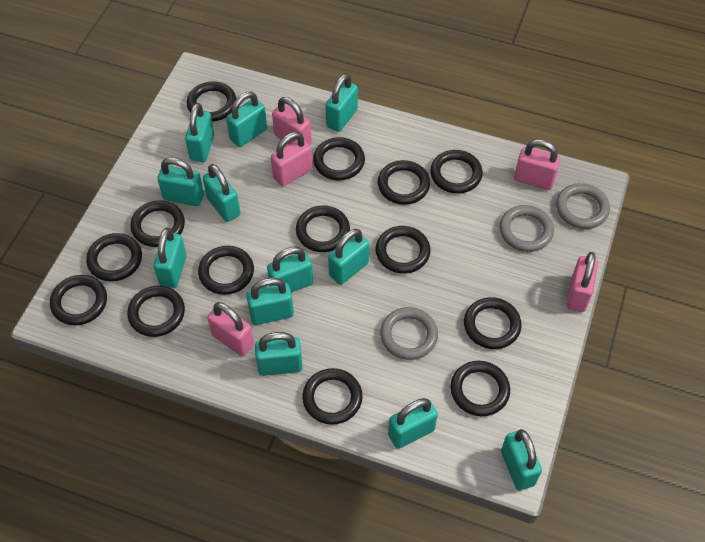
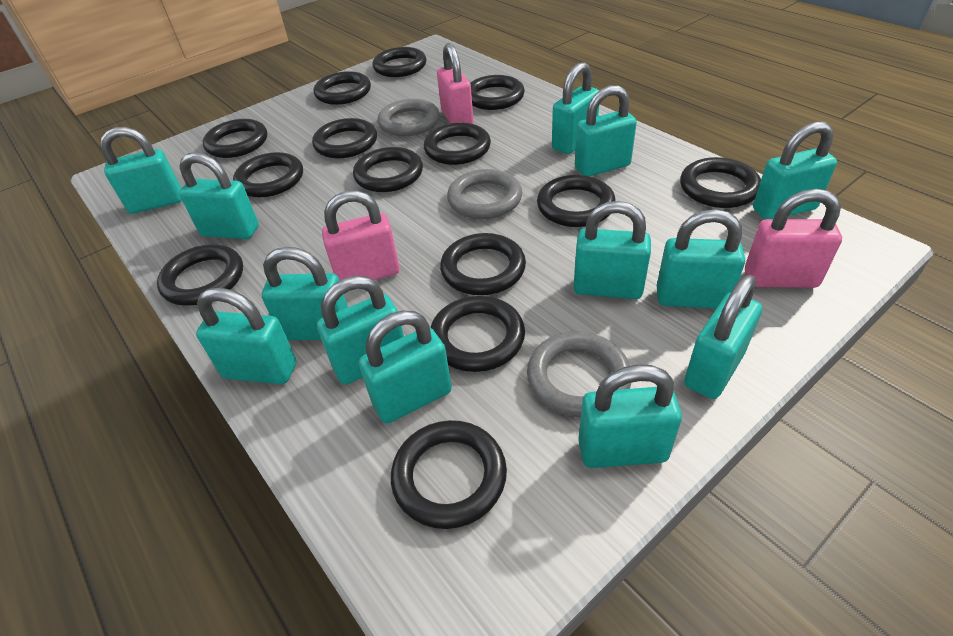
pink padlock: 5 -> 3
turquoise padlock: 12 -> 13

